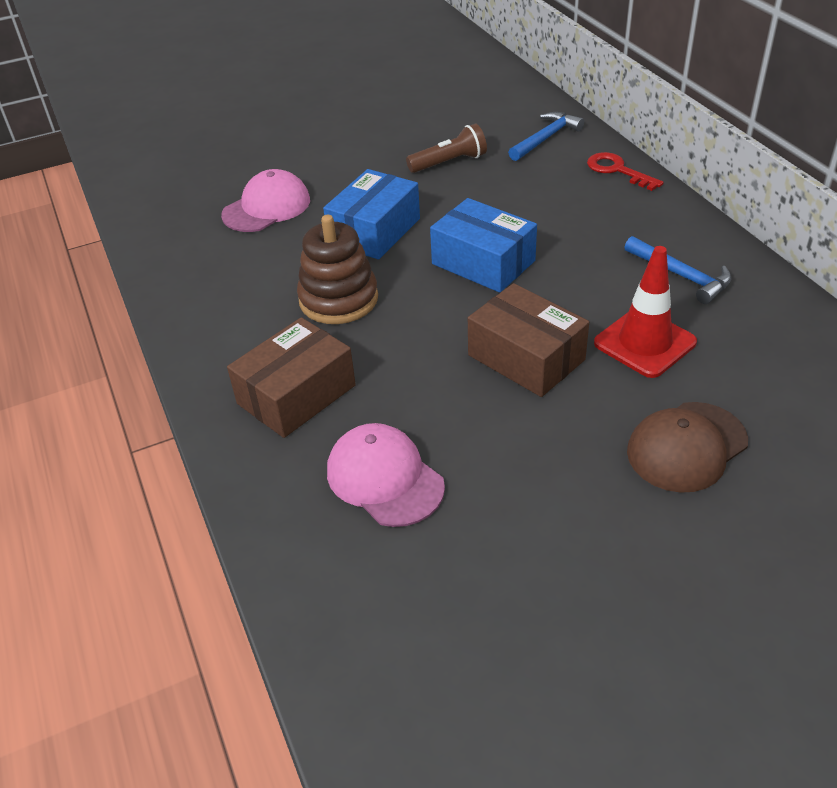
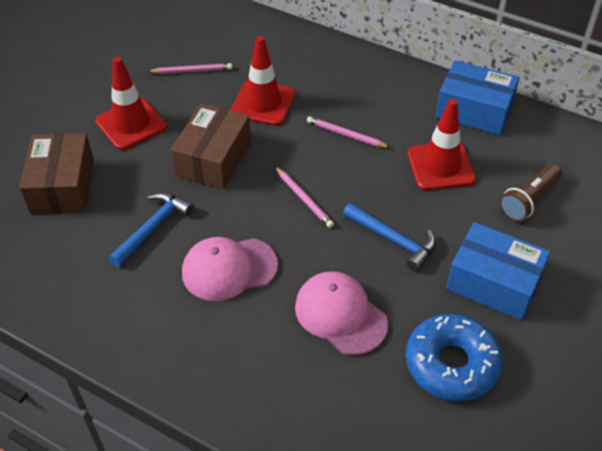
blue donut: 0 -> 1
brown cap: 1 -> 0
brown stacking toy: 1 -> 0
pink pencil: 0 -> 3
red key: 1 -> 0
red traffic cone: 1 -> 3

